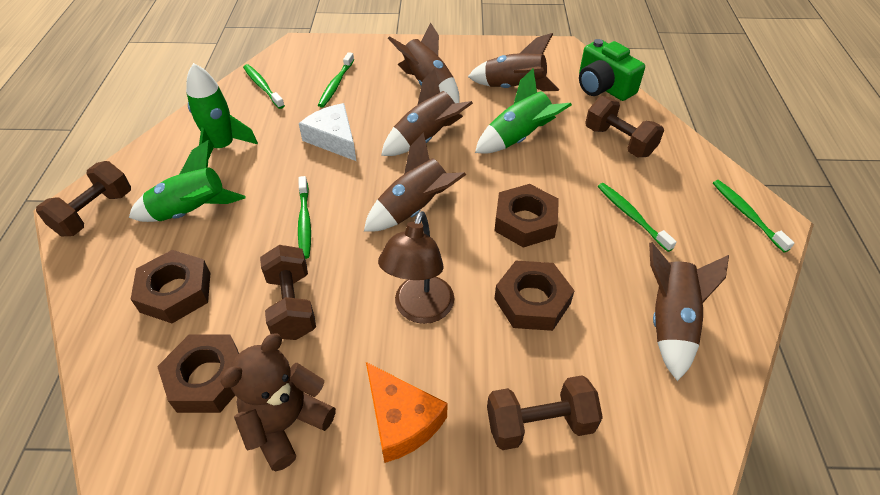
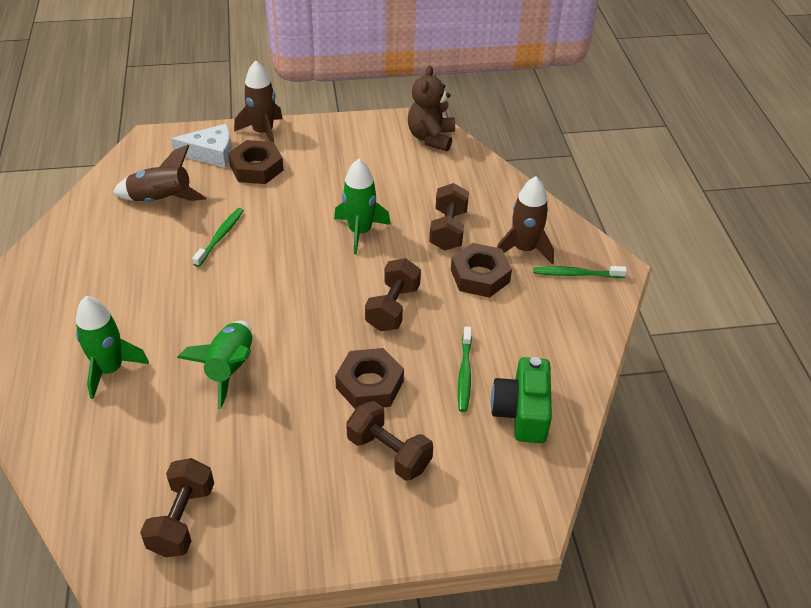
brown lamp: 1 -> 0
brown nut: 4 -> 3
brown rocket: 5 -> 3
green toothbrush: 5 -> 3
orange cheese: 1 -> 0

